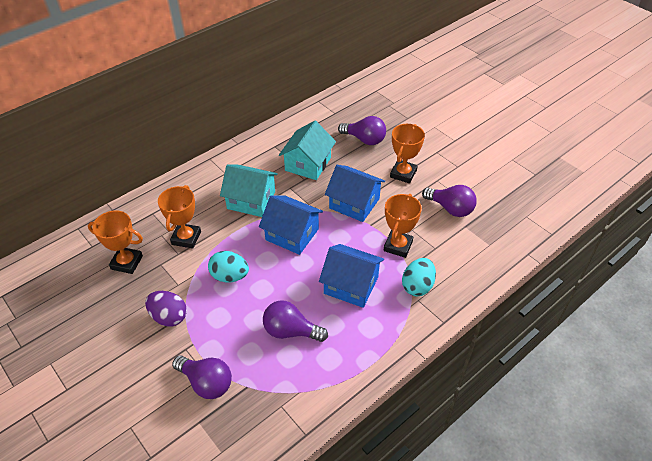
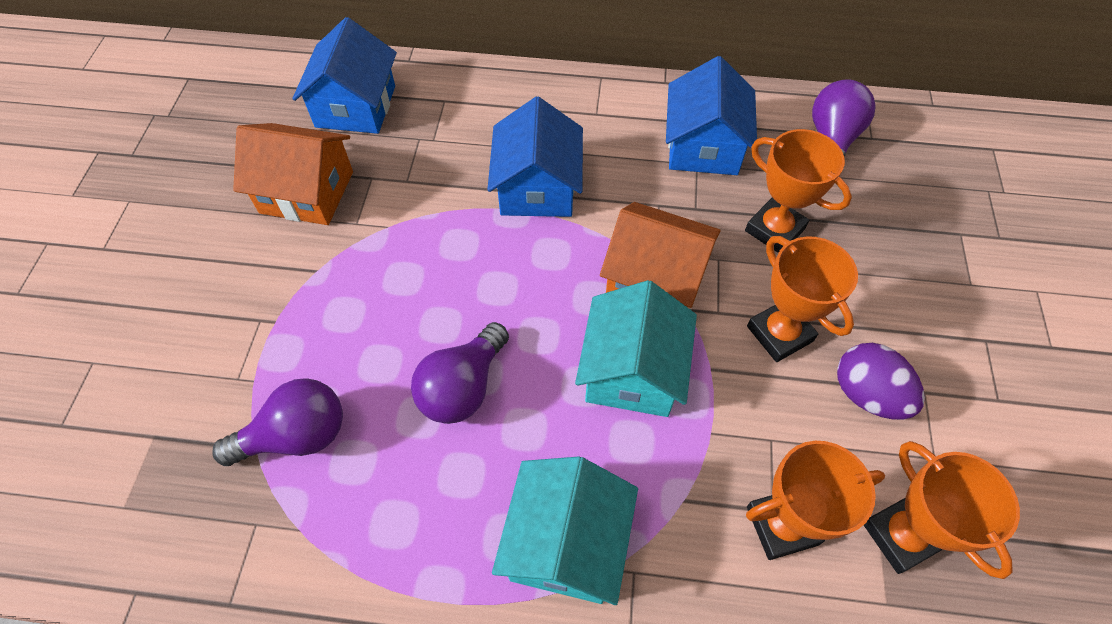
orange house: 0 -> 2
purple light bulb: 4 -> 3
turquoise egg: 2 -> 0

